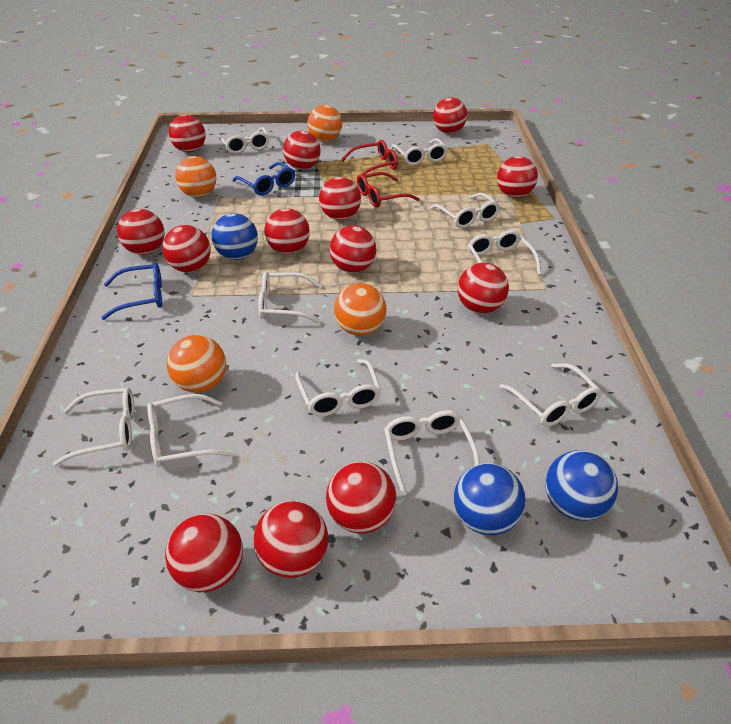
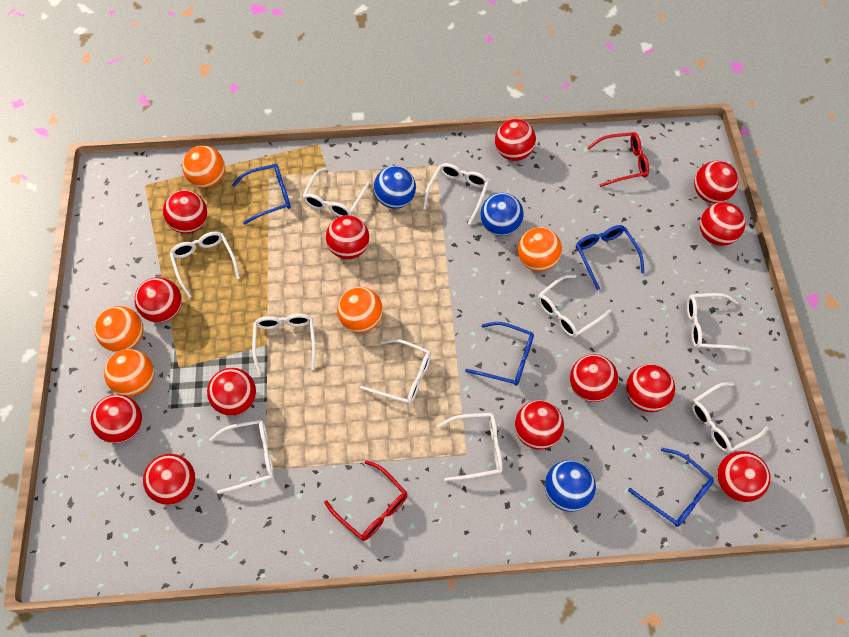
blue glasses: 2 -> 4
orange ball: 4 -> 5

